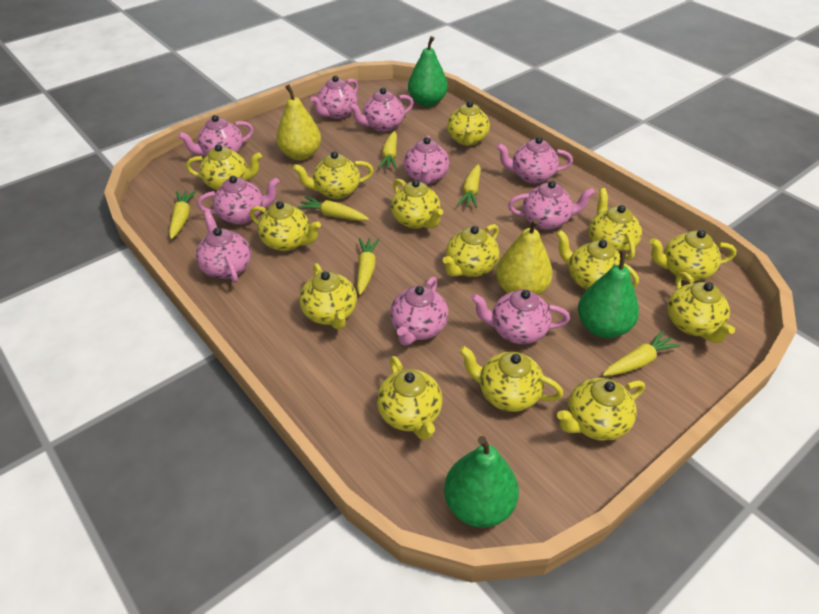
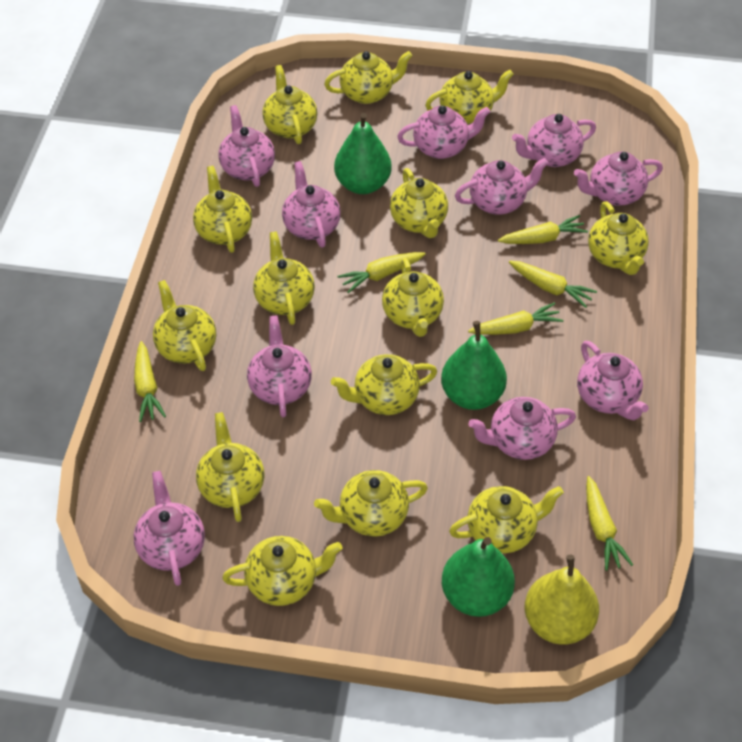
yellow pear: 2 -> 1

